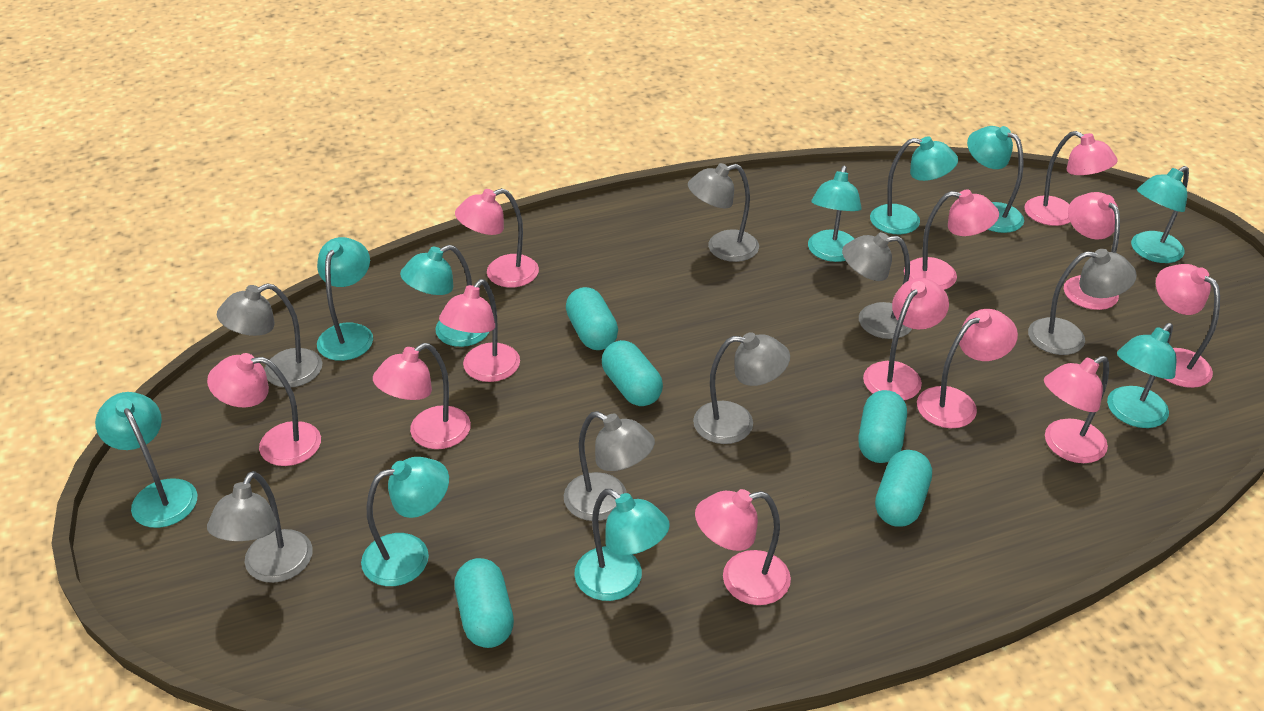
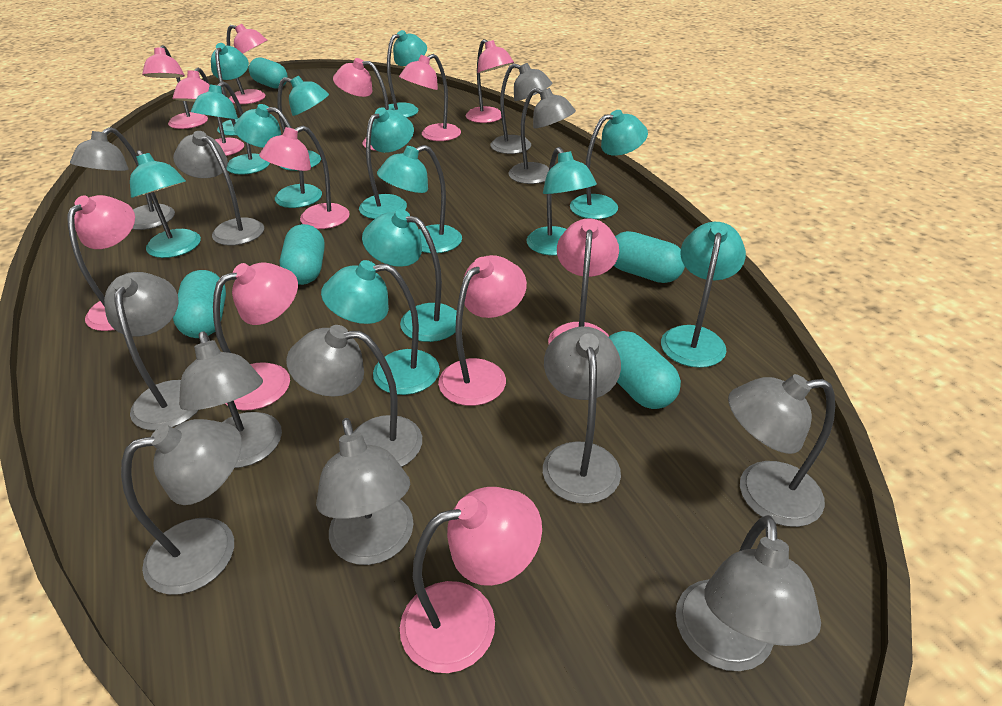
grey lamp: 7 -> 12
turquoise lamp: 10 -> 13

